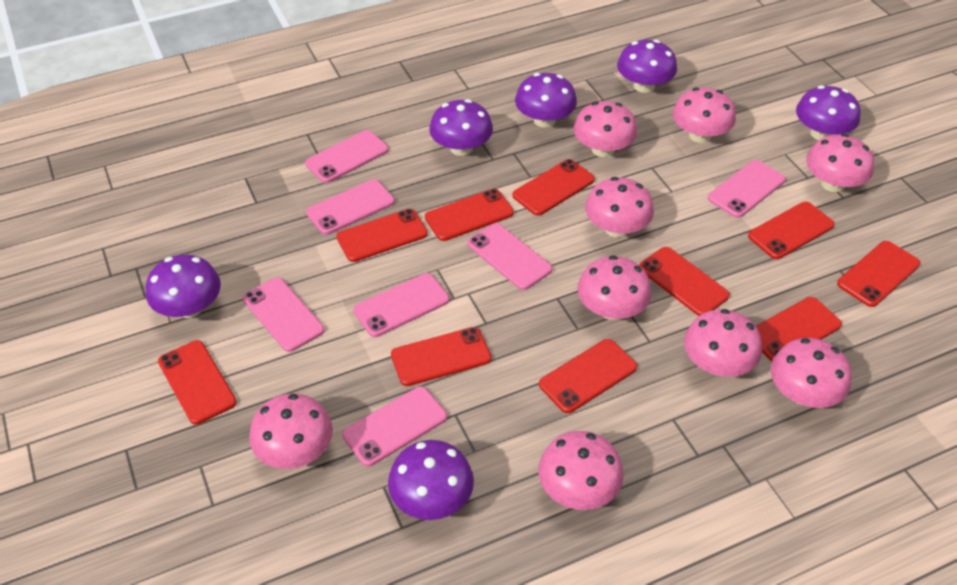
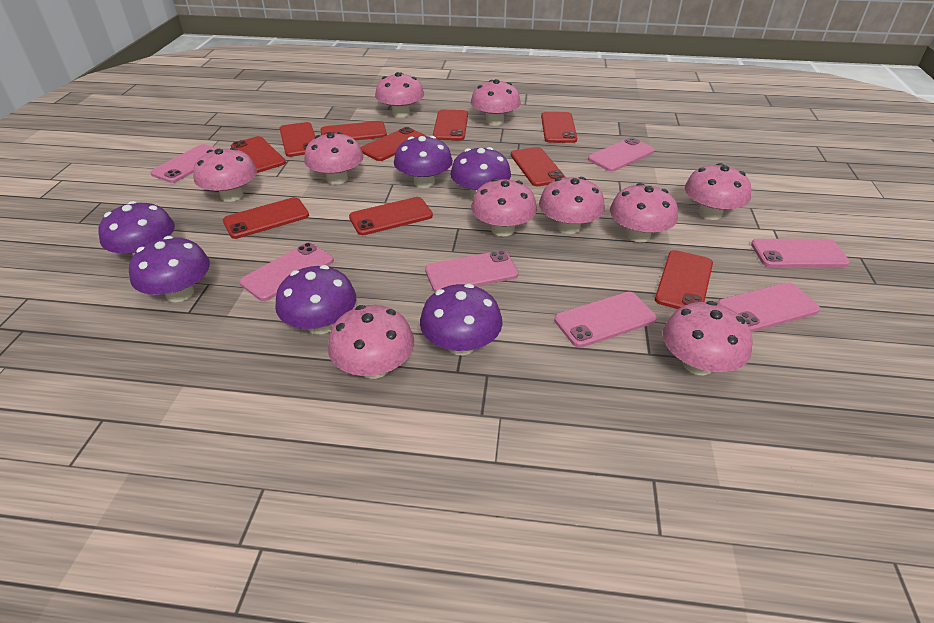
pink mushroom: 9 -> 10

